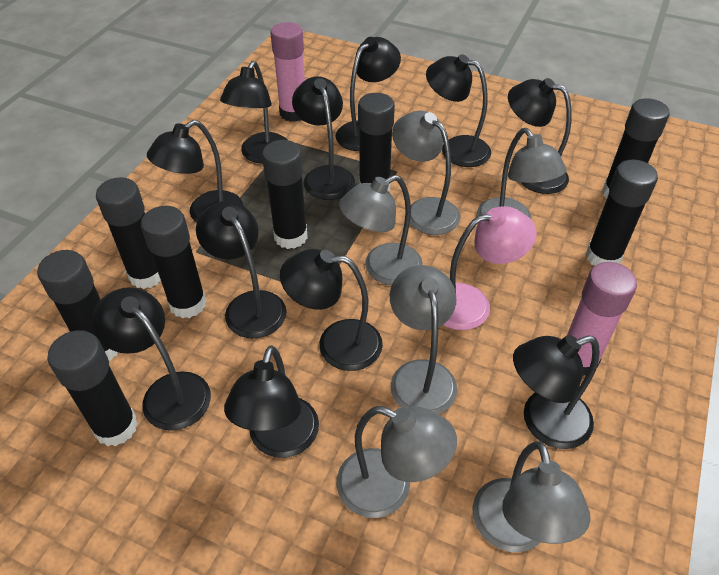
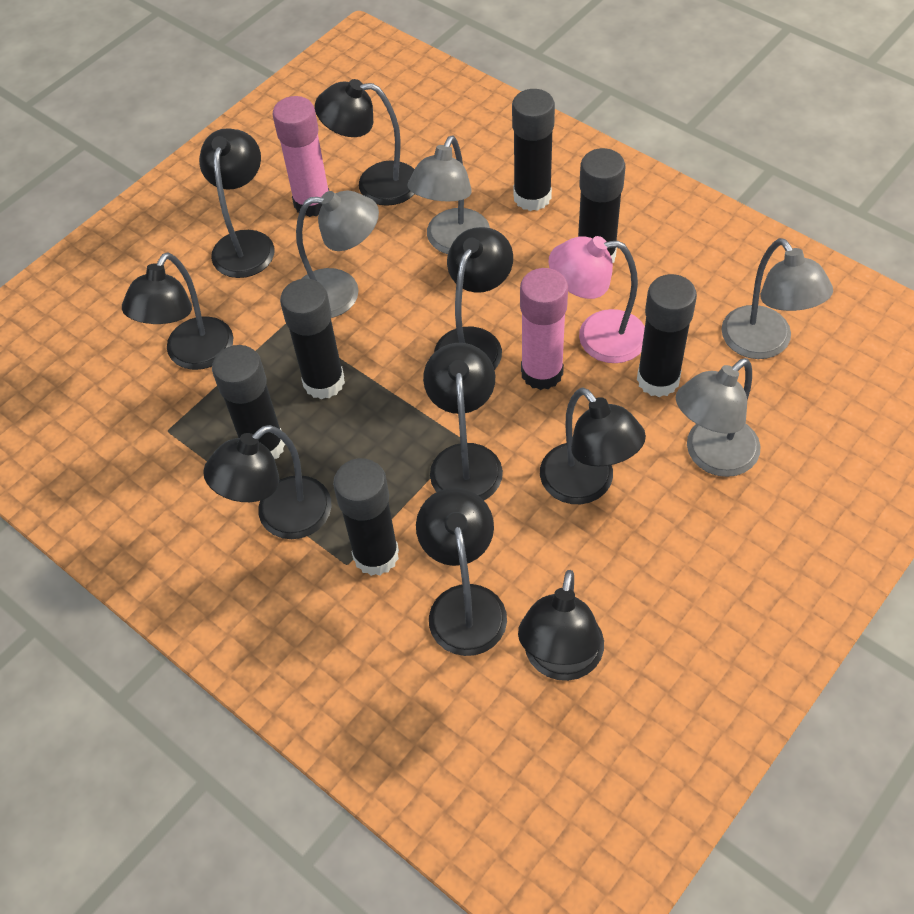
black glue stick: 8 -> 6
black lamp: 11 -> 9
grey lamp: 6 -> 4

